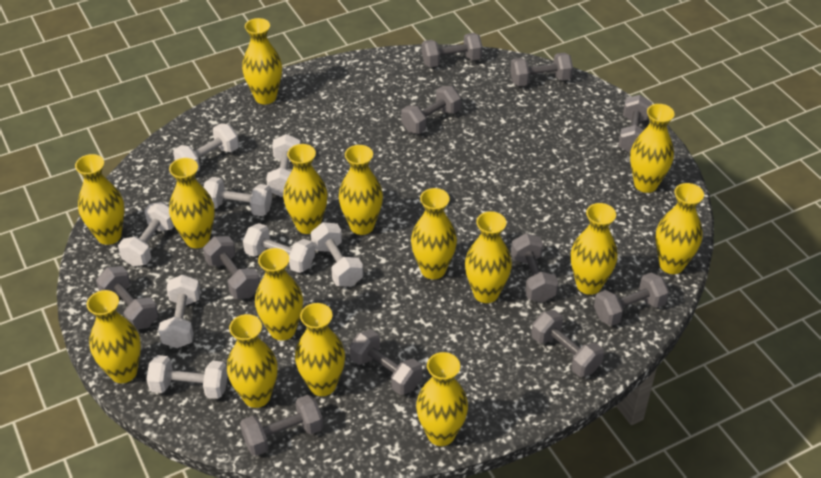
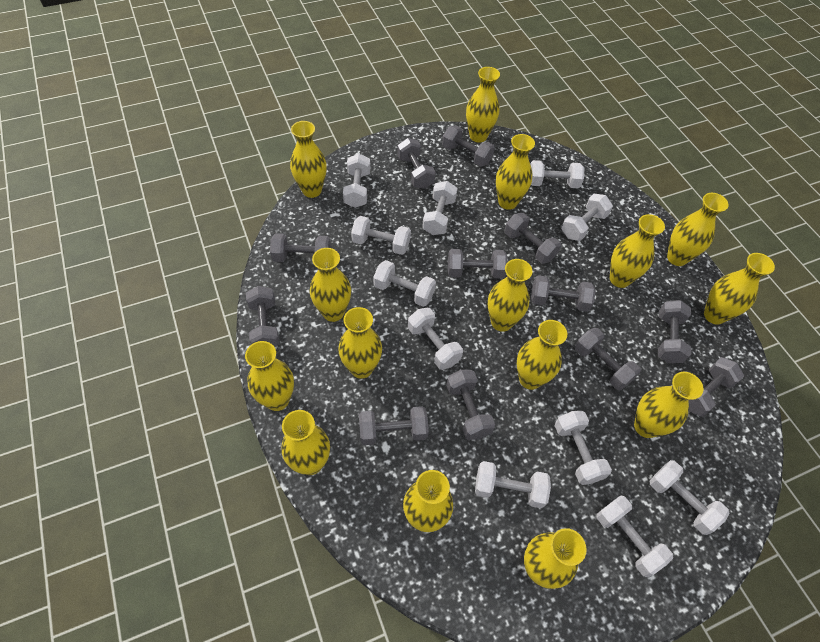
grey dumbbell: 11 -> 12
white dumbbell: 8 -> 11

